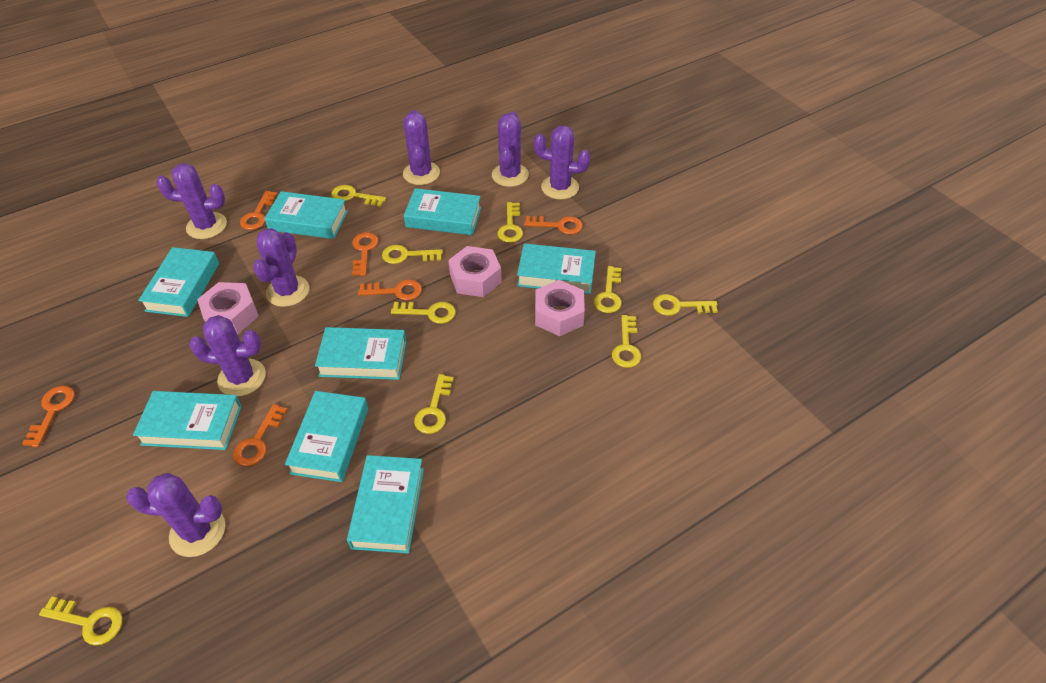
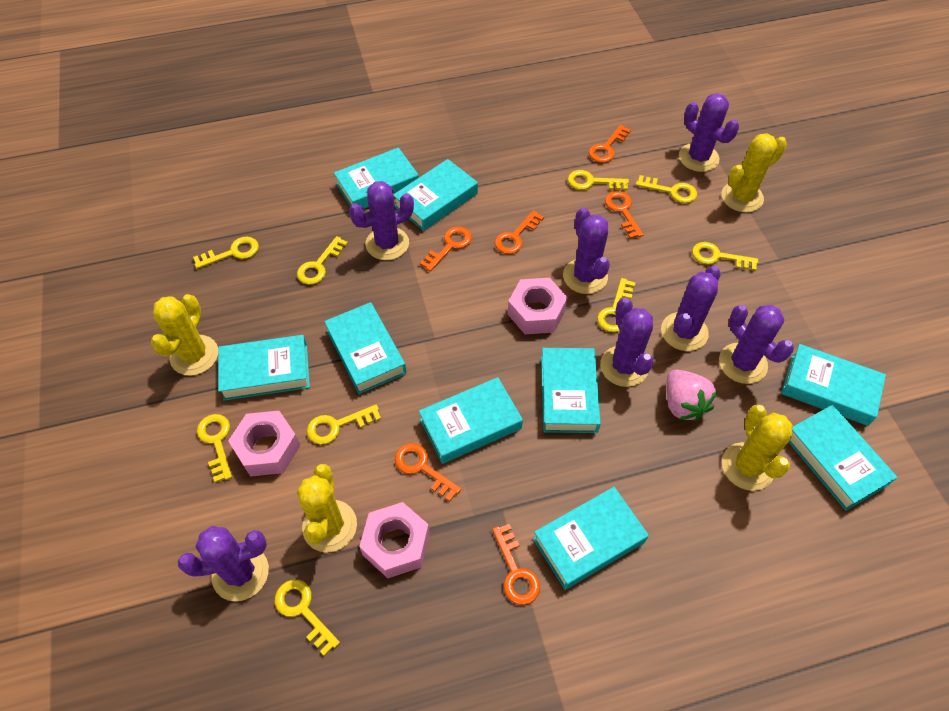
pink strawberry: 0 -> 1
turquoise book: 8 -> 9
yellow cactus: 0 -> 4

